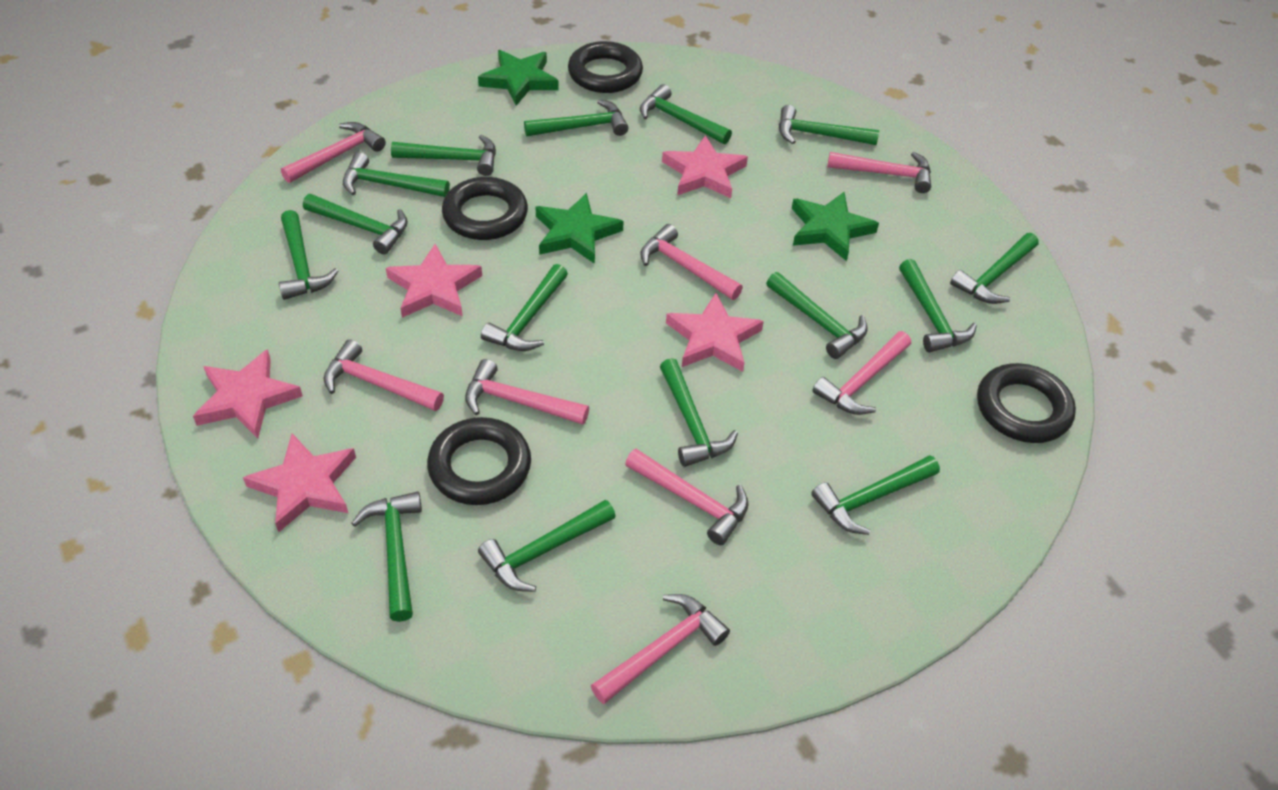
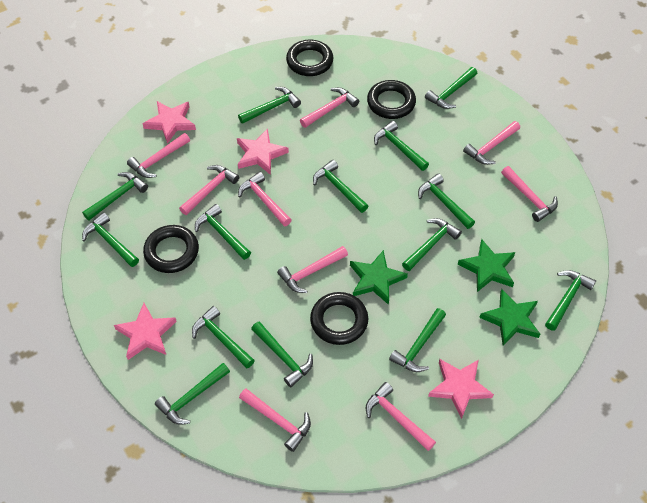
green hammer: 15 -> 14
pink hammer: 8 -> 9
pink star: 5 -> 4

